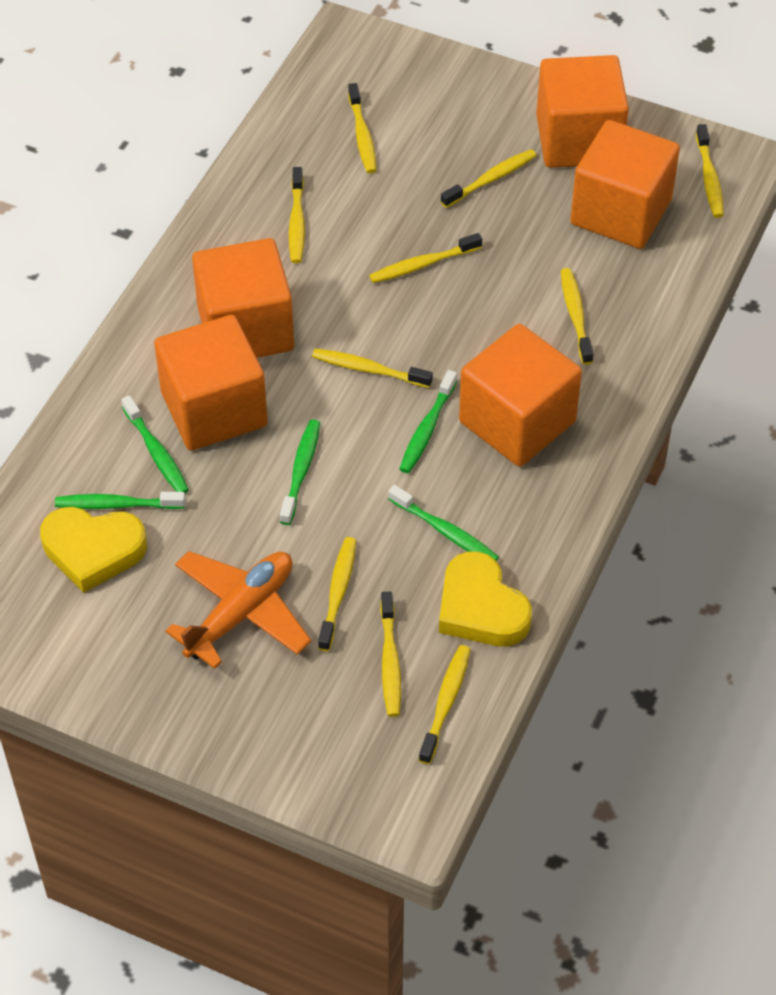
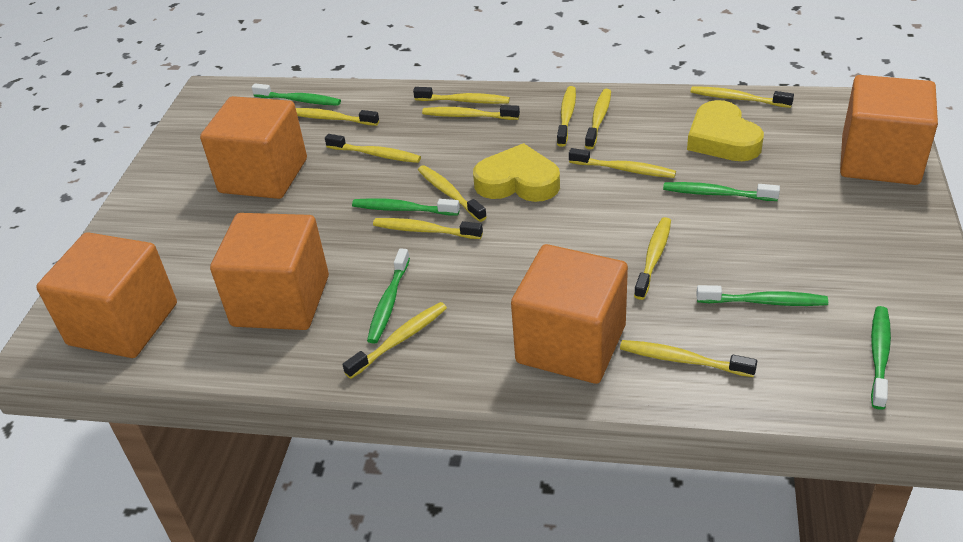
green toothbrush: 5 -> 6
orange plane: 1 -> 0
yellow toothbrush: 10 -> 13

